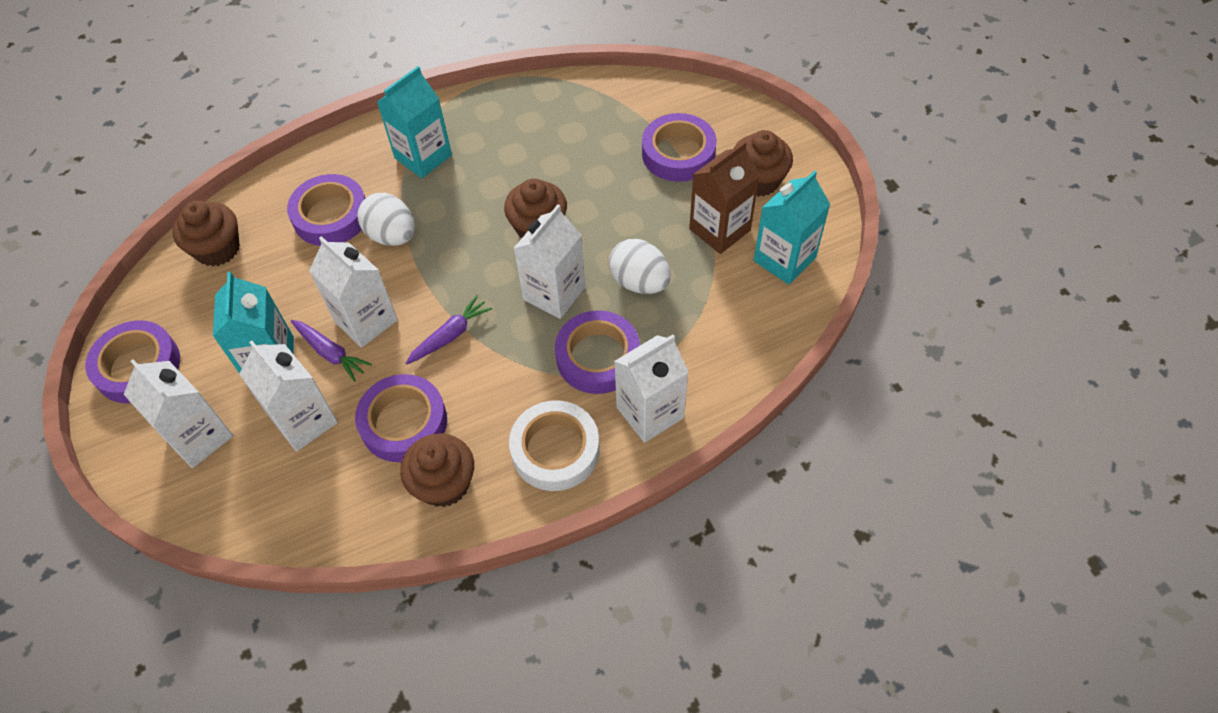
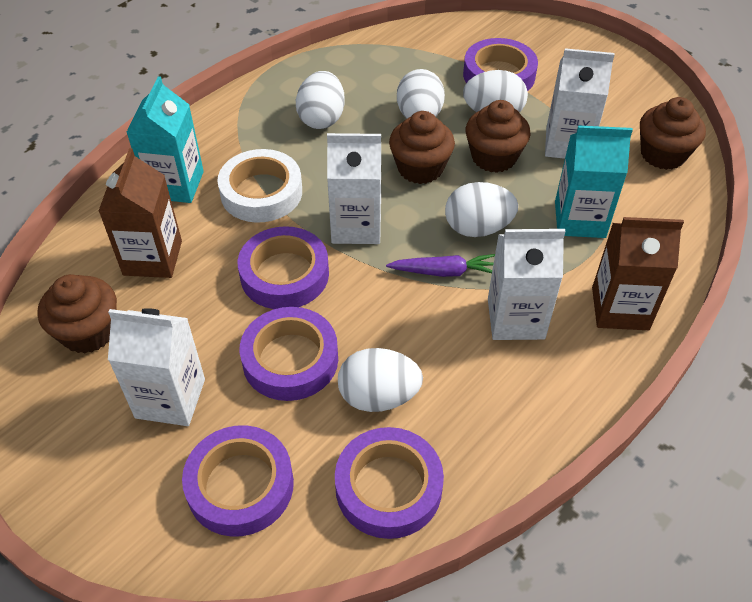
brown carton: 1 -> 2
purple carrot: 2 -> 1
turquoise carton: 3 -> 2
white carton: 5 -> 4
white egg: 2 -> 5

